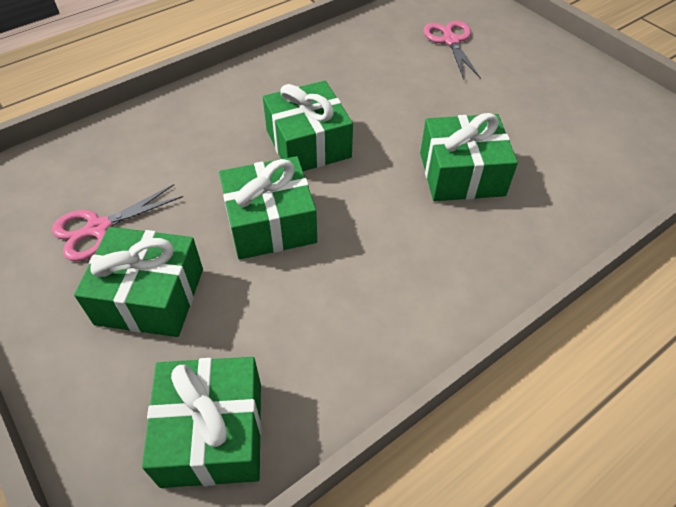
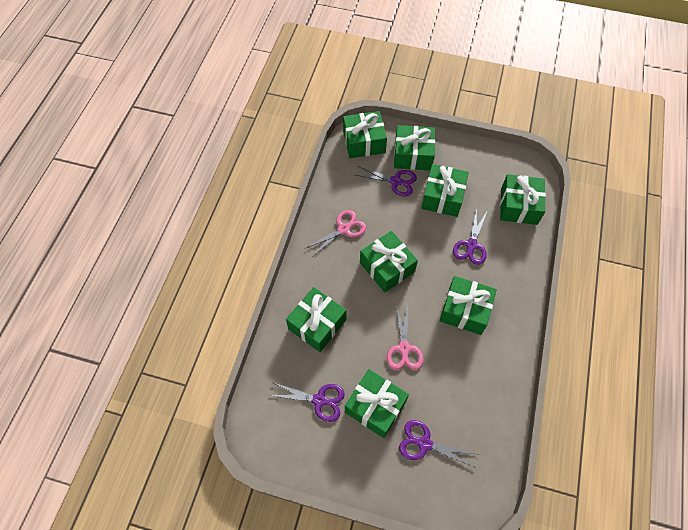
green gift: 5 -> 8
purple scissors: 0 -> 4

